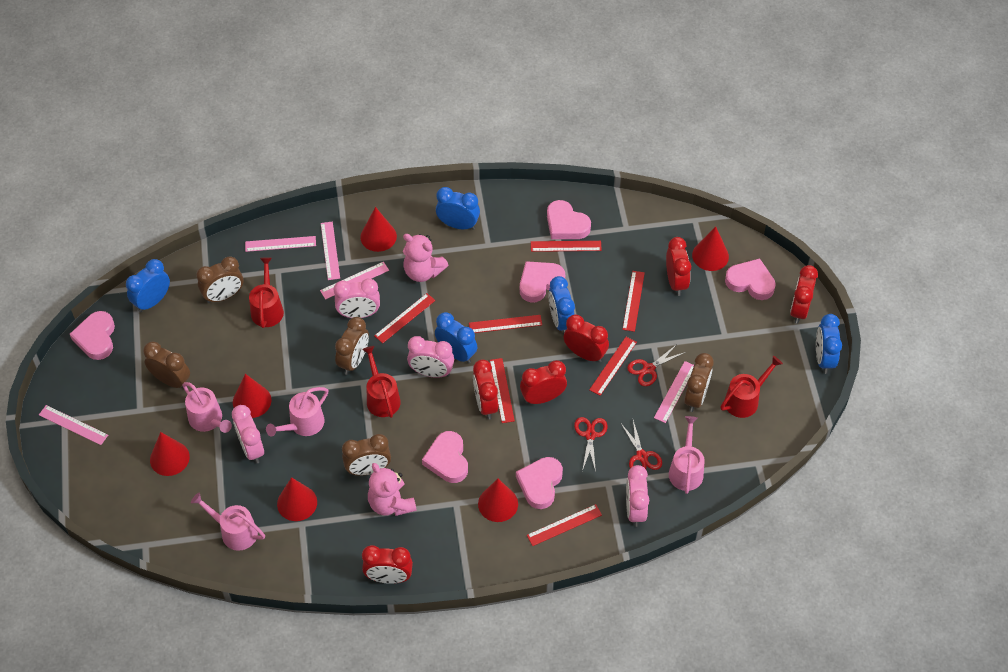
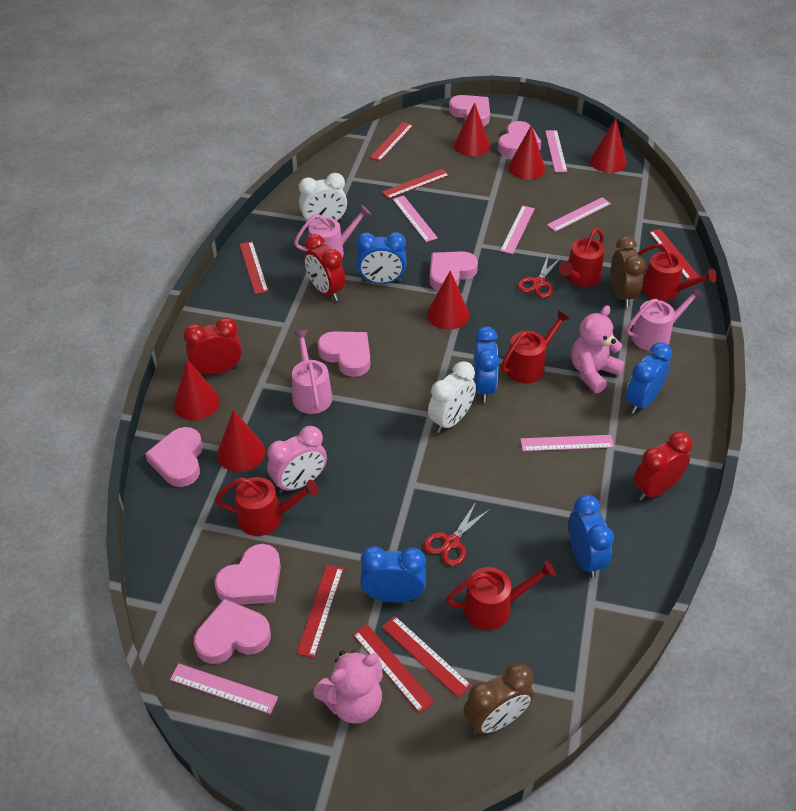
brown clock: 5 -> 2
pink clock: 4 -> 1
pink heart: 6 -> 7
pink ruler: 5 -> 6
pink watering can: 4 -> 3
red clock: 6 -> 3
red scissors: 3 -> 2
red watering can: 3 -> 5
white clock: 0 -> 2

